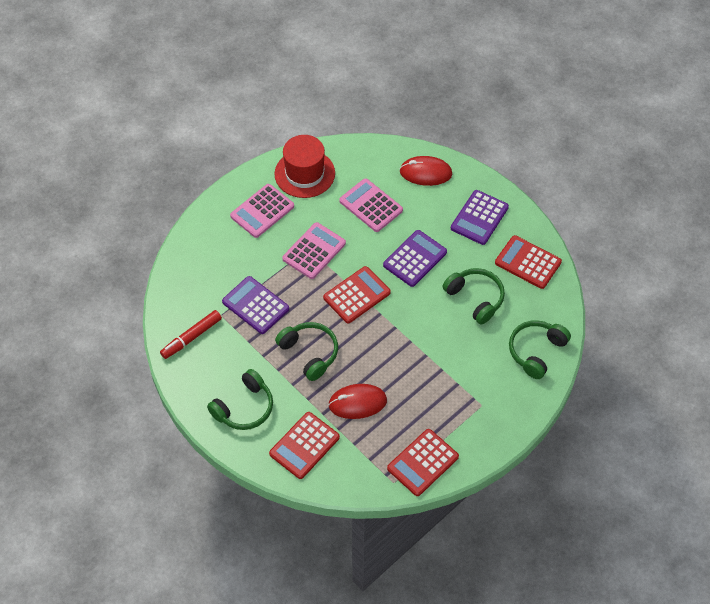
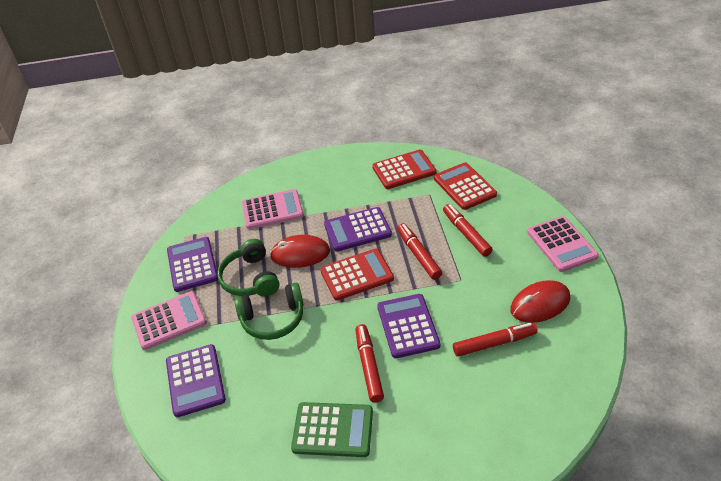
green calculator: 0 -> 1
green headphones: 4 -> 2
purple calculator: 3 -> 4
red calculator: 4 -> 3
red hat: 1 -> 0
red marker: 1 -> 4

